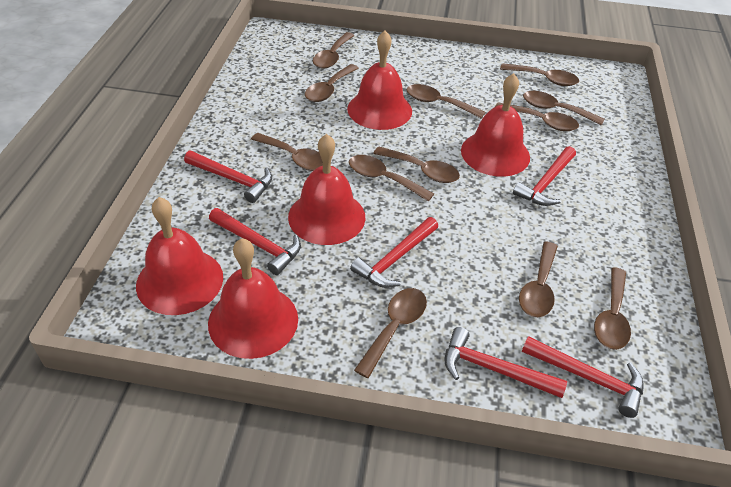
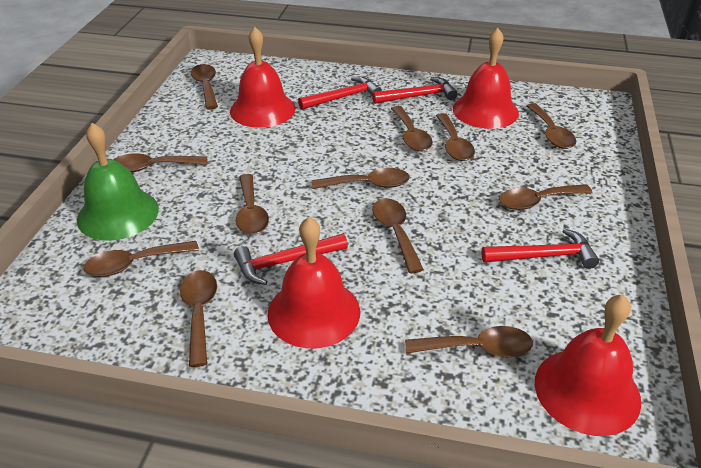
green bell: 0 -> 1
red bell: 5 -> 4
red hammer: 6 -> 4

